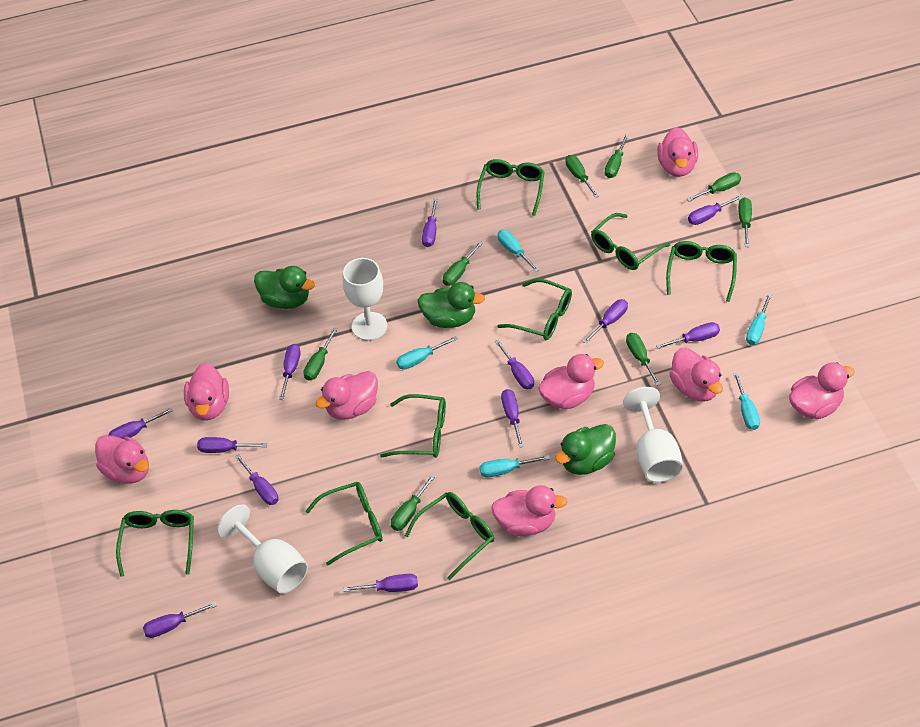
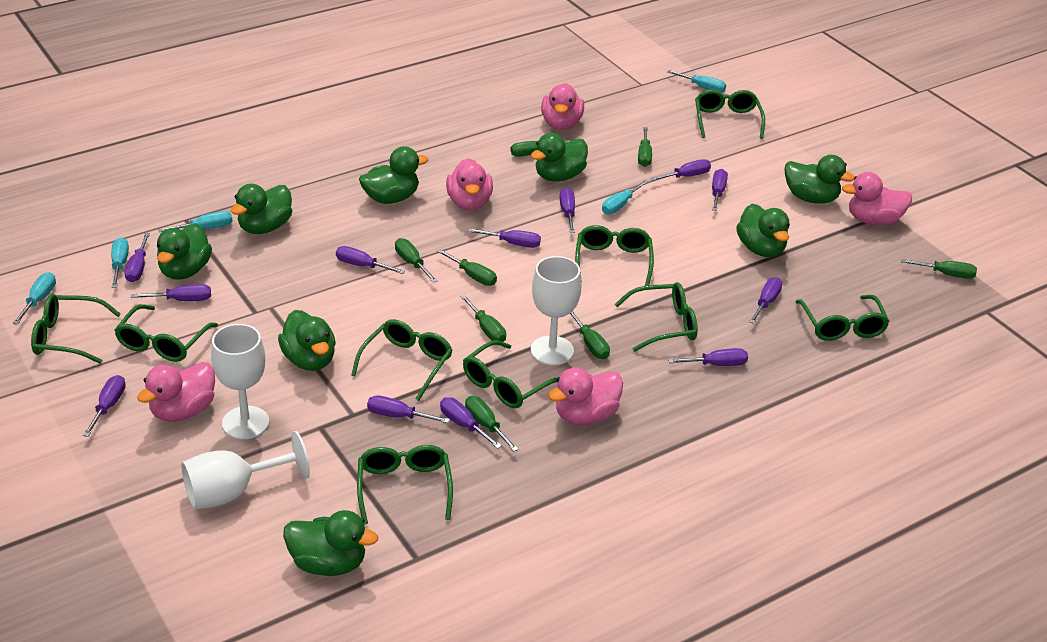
green duck: 3 -> 8
green glasses: 8 -> 9
pink duck: 8 -> 5

